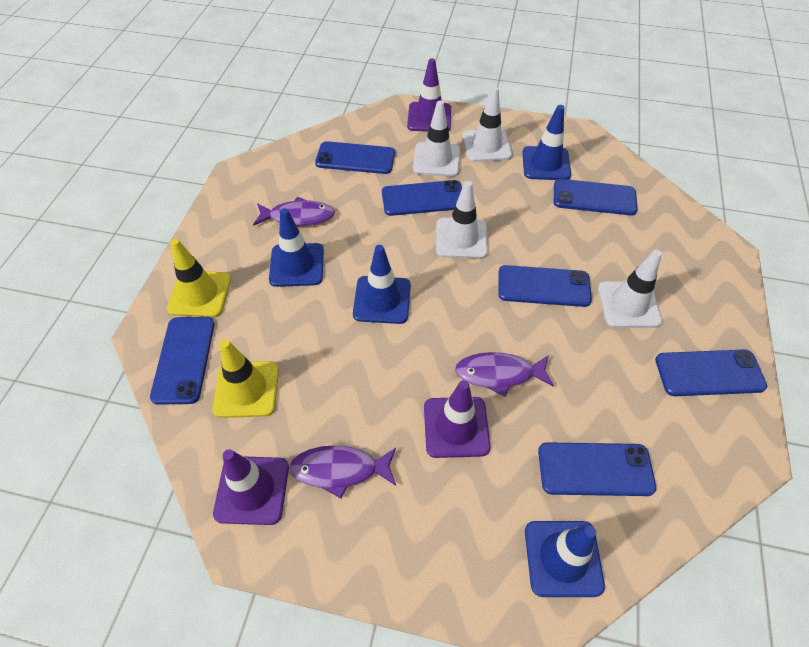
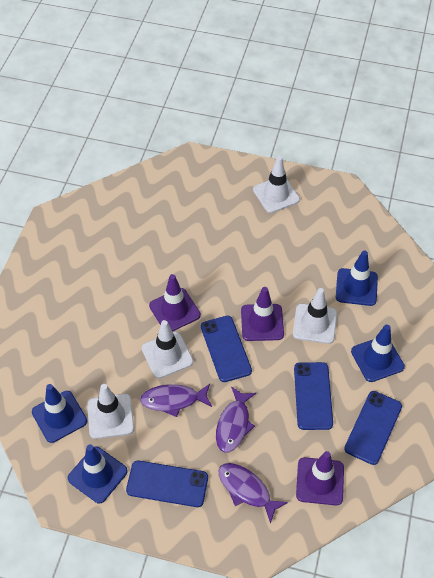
blue phone: 7 -> 4
yellow traffic cone: 2 -> 0

